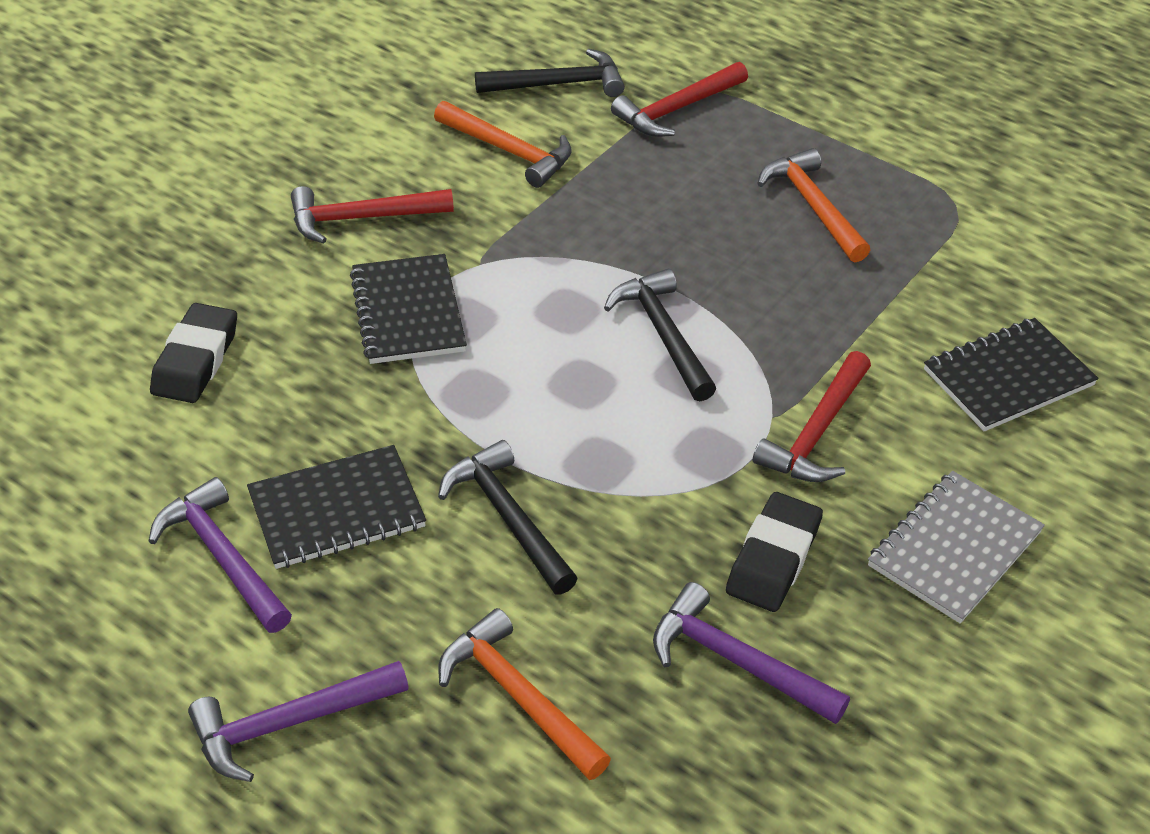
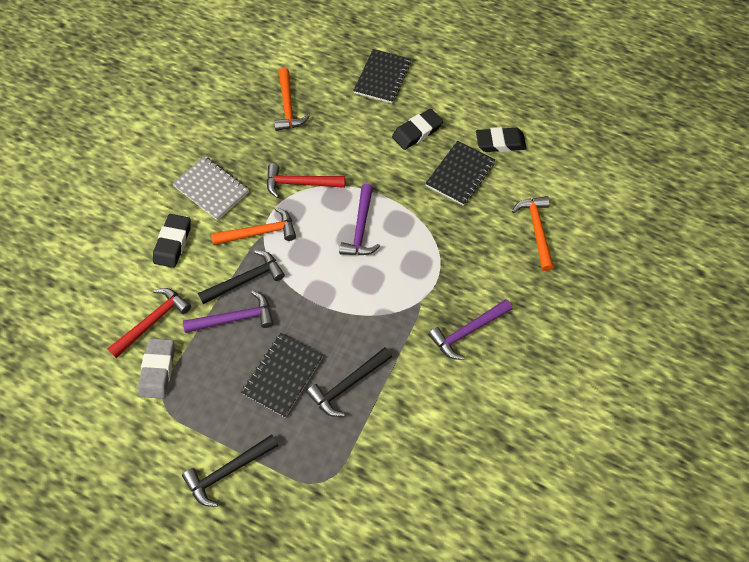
black eraser: 2 -> 3
grey eraser: 0 -> 1
red hammer: 3 -> 2

